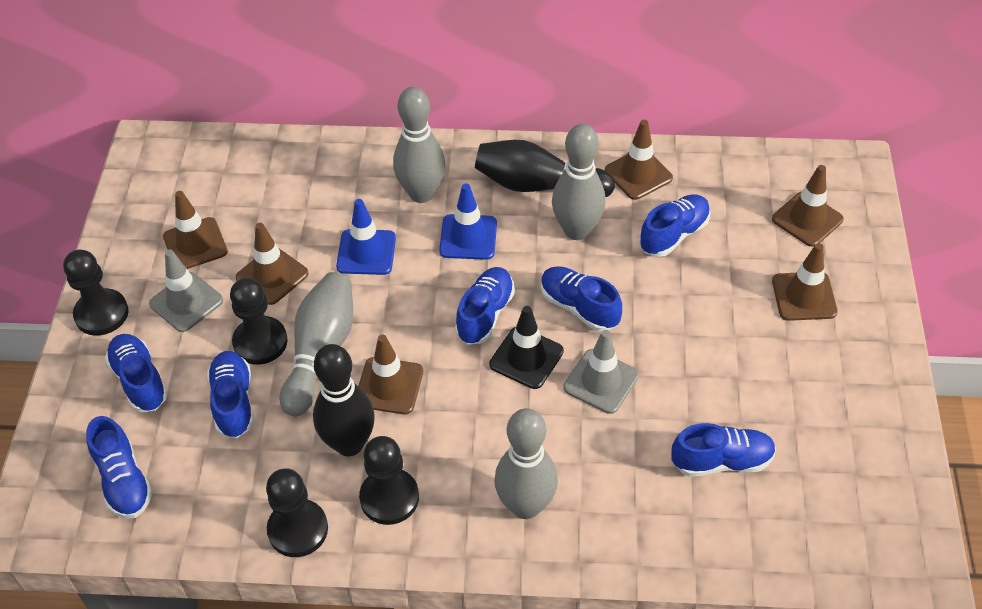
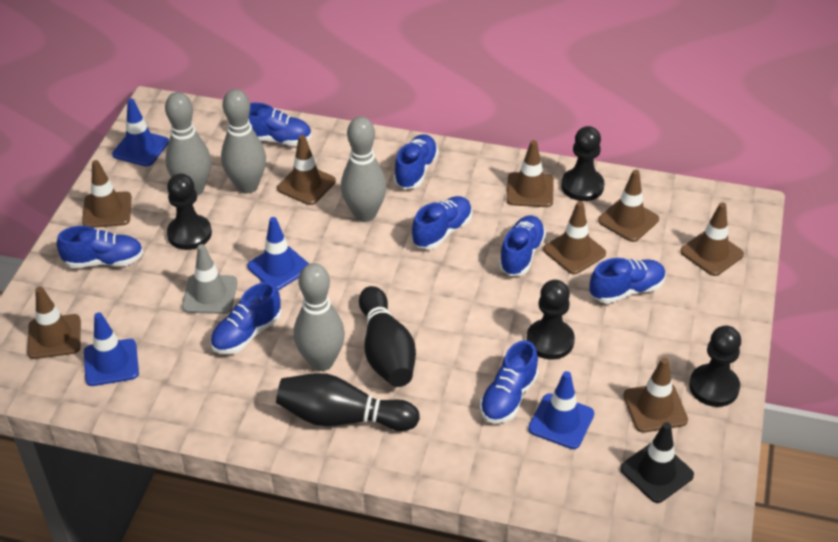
blue shoe: 7 -> 8
blue traffic cone: 2 -> 4
brown traffic cone: 6 -> 8
grey traffic cone: 2 -> 1

